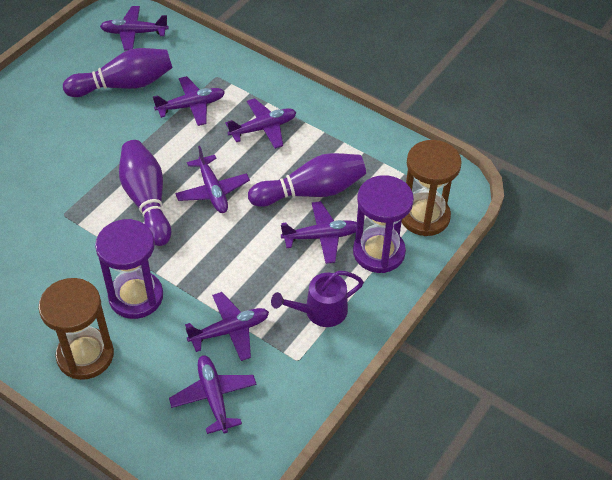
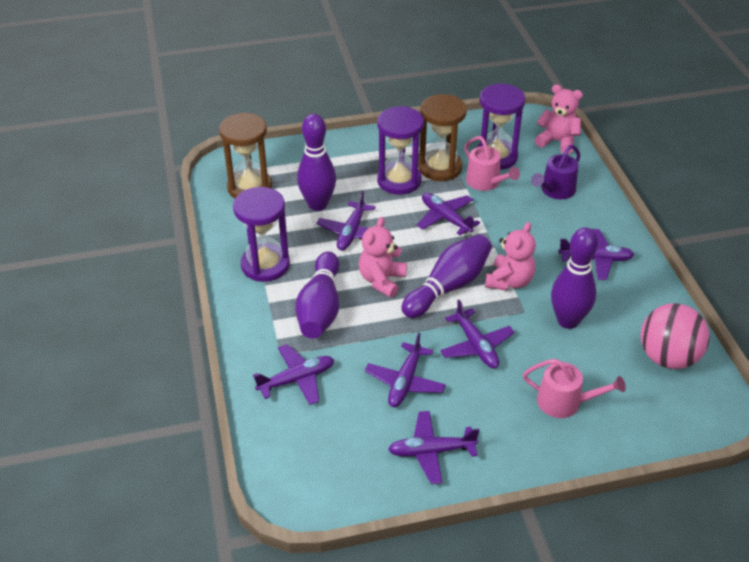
pink ball: 0 -> 1
pink teddy bear: 0 -> 3
pink watering can: 0 -> 2
purple bowling pin: 3 -> 4
purple hourglass: 2 -> 3

